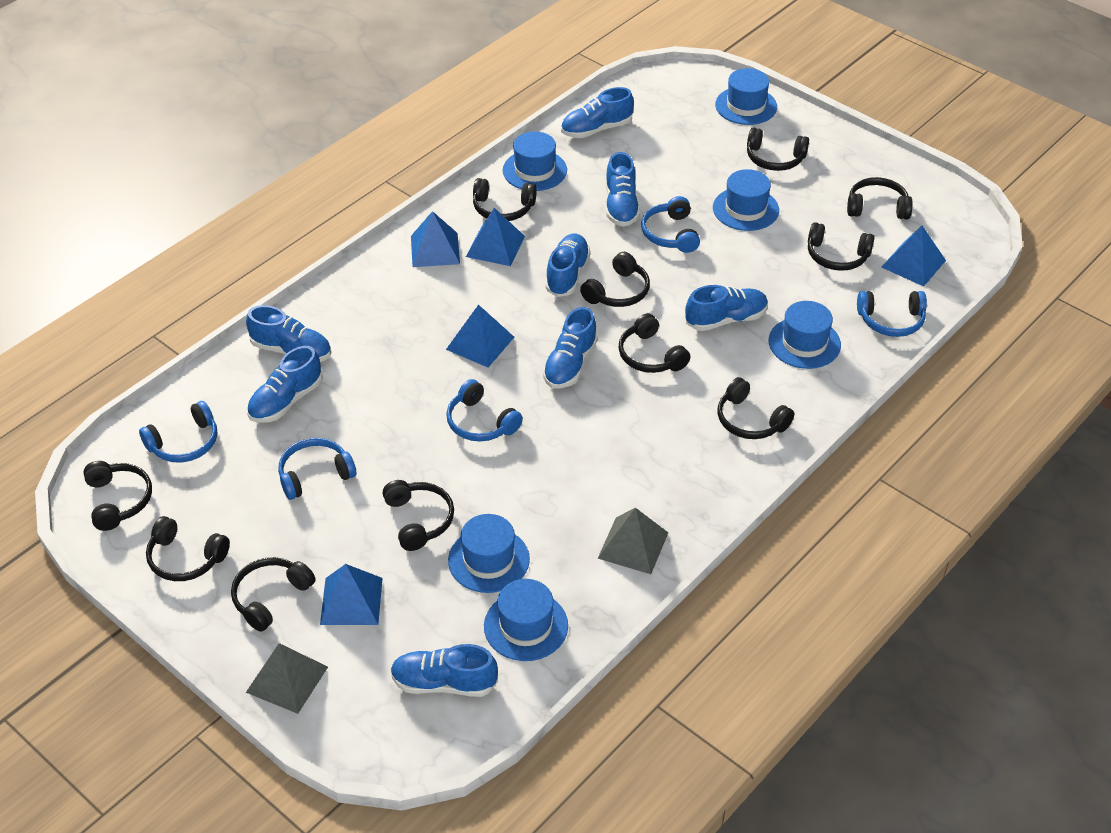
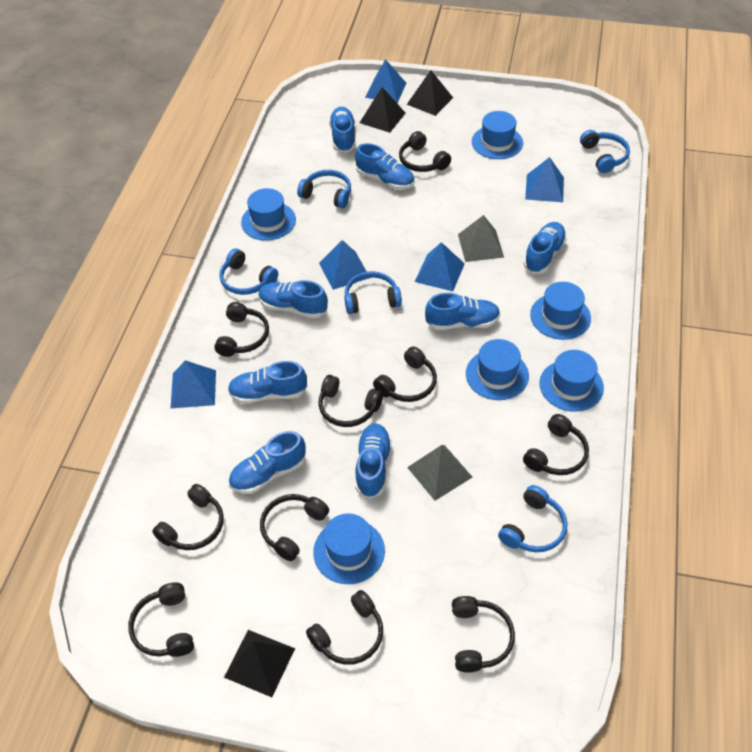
black headphones: 11 -> 10
black pyramid: 0 -> 3

